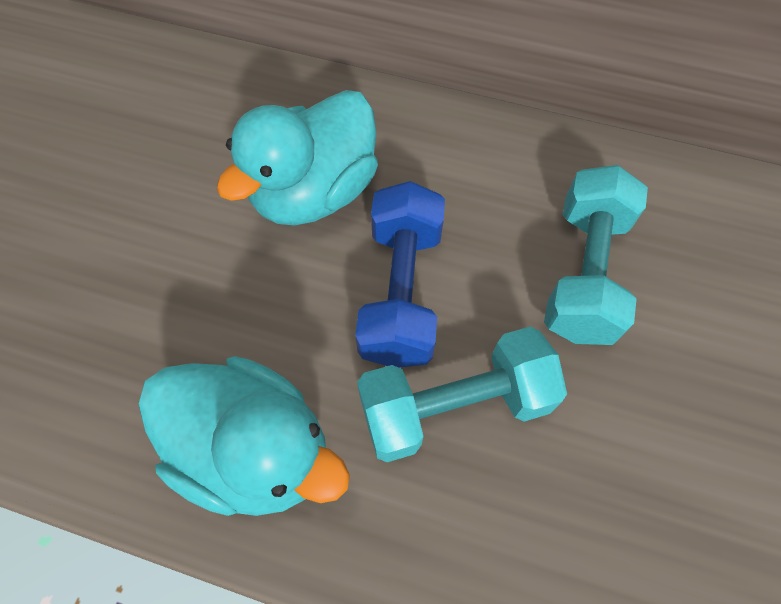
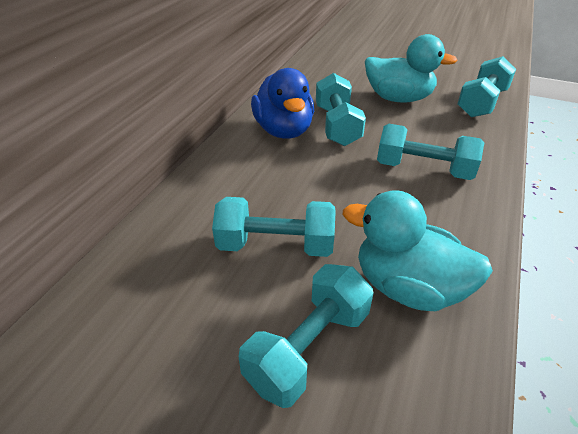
blue duck: 0 -> 1
blue dumbbell: 1 -> 0
turquoise dumbbell: 2 -> 5

